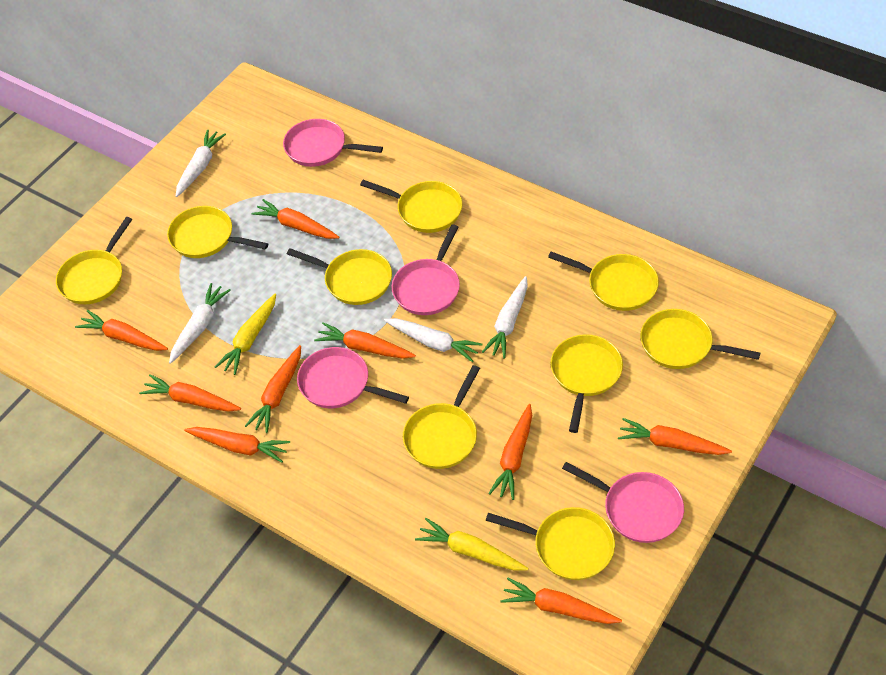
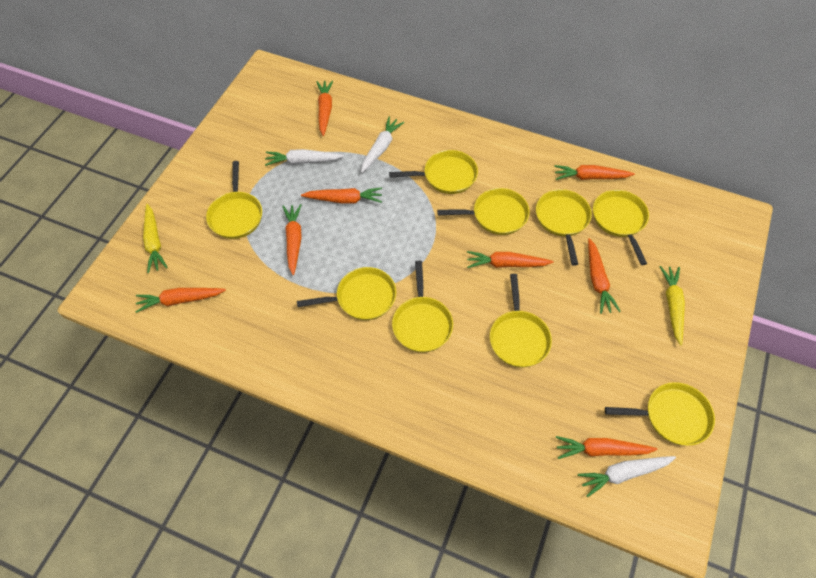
orange carrot: 9 -> 8
pink pan: 4 -> 0
white carrot: 4 -> 3

